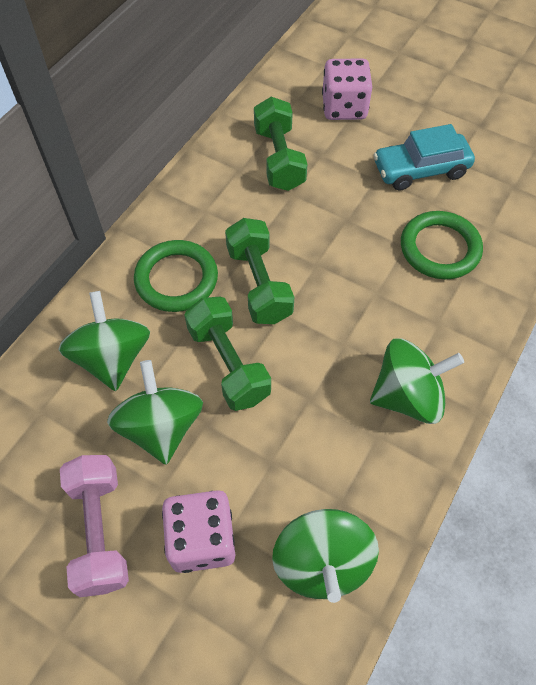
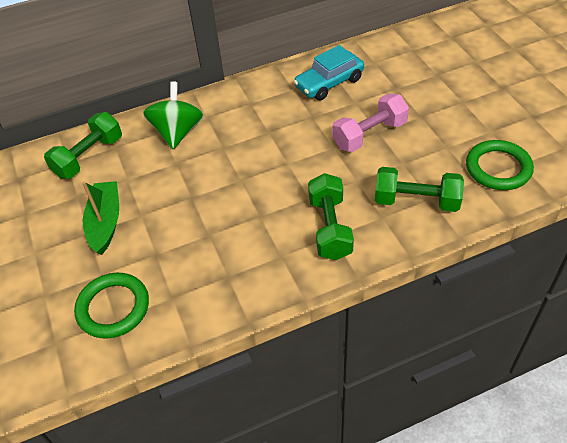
green boat: 0 -> 1
green spinning top: 4 -> 1
pink dice: 2 -> 0

